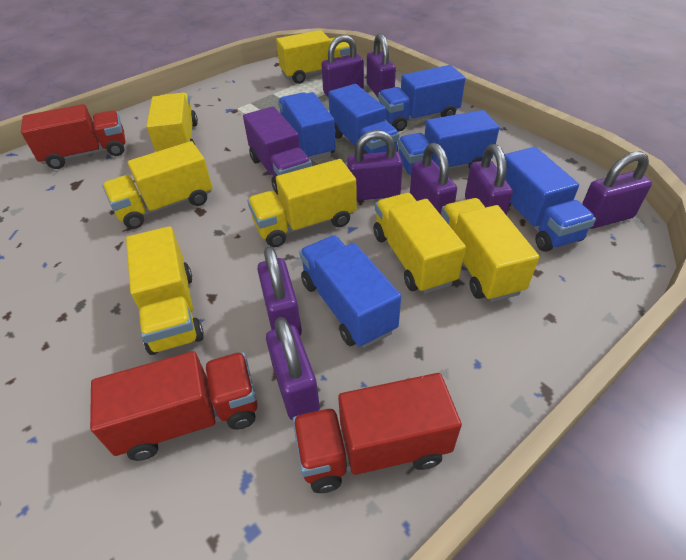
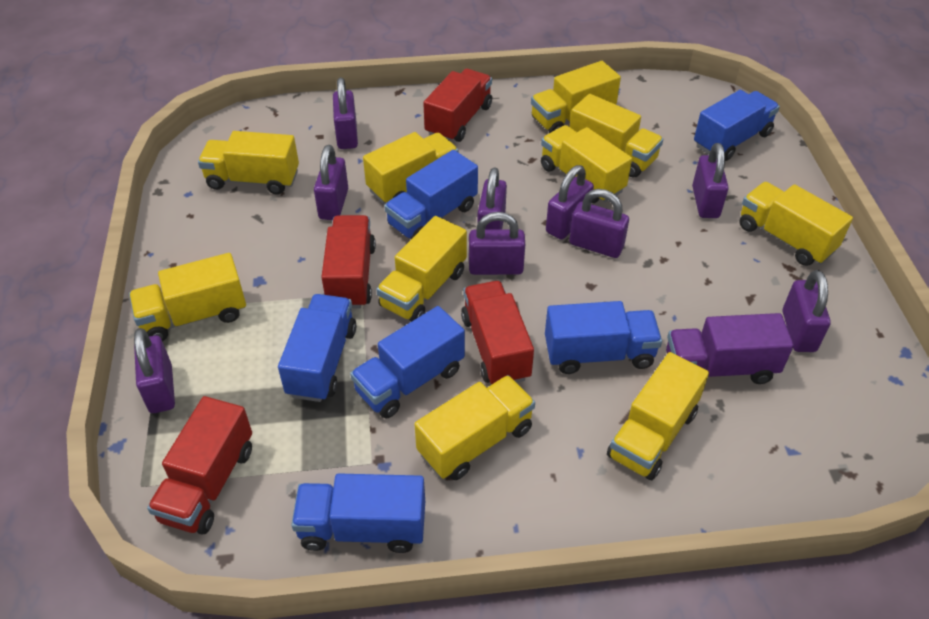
purple padlock: 8 -> 9
red truck: 3 -> 4
yellow truck: 7 -> 10

